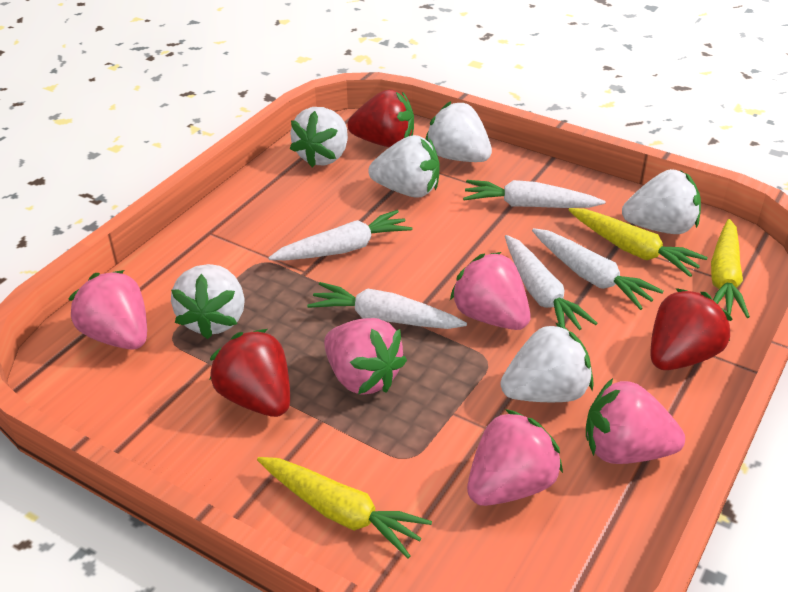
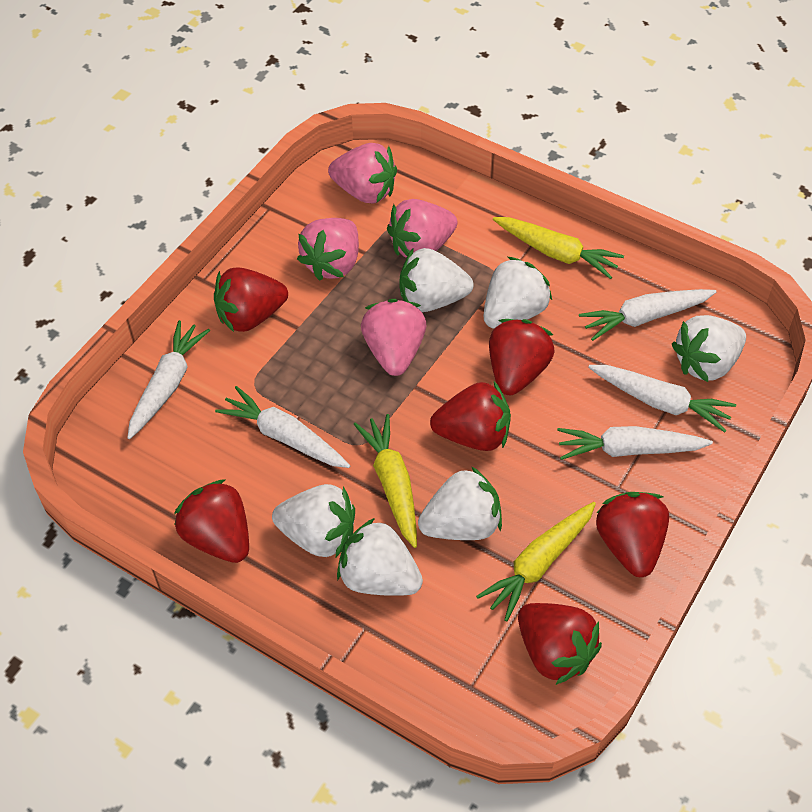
pink strawberry: 5 -> 4
red strawberry: 3 -> 6

